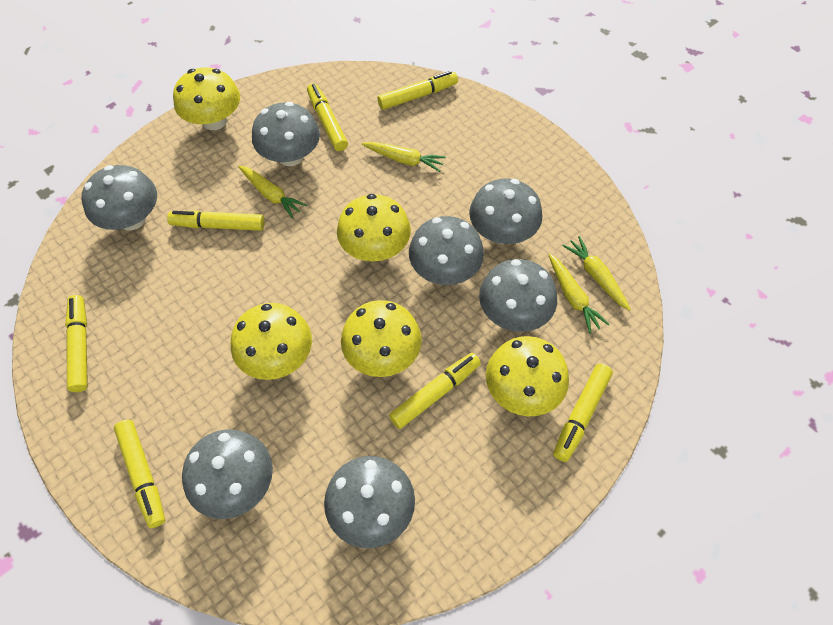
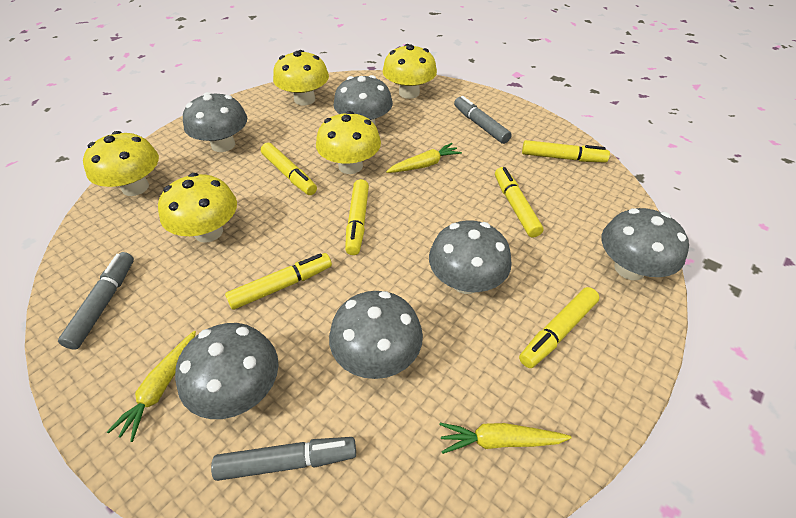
grey marker: 0 -> 3
grey mushroom: 7 -> 6
yellow carrot: 4 -> 3
yellow marker: 7 -> 6

